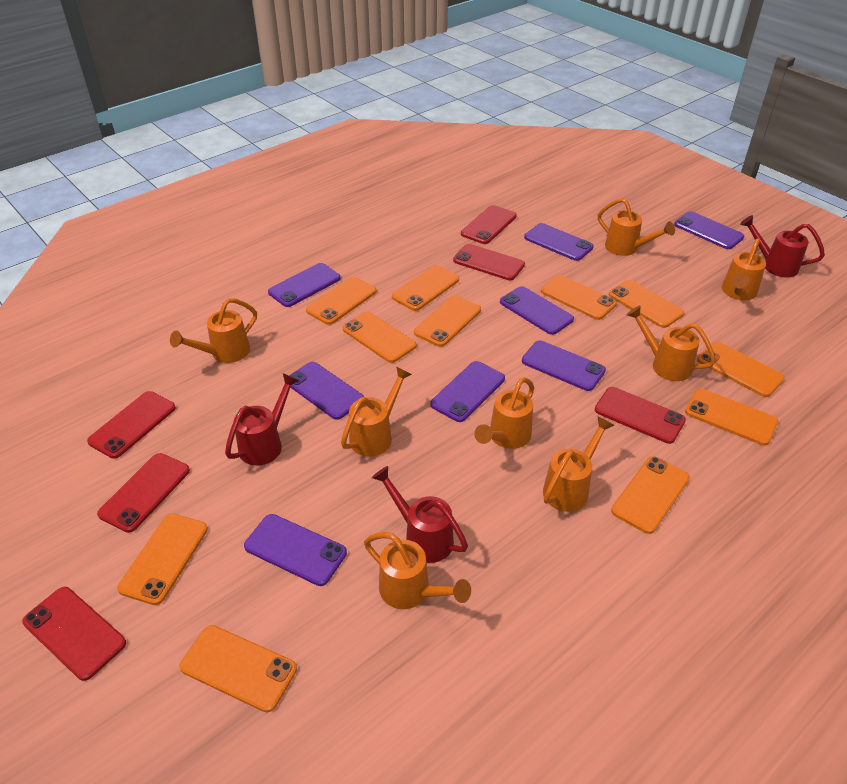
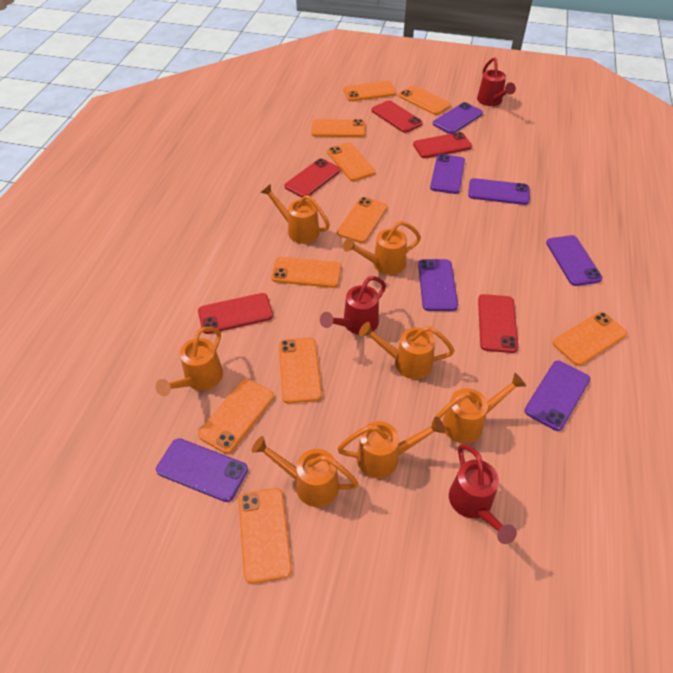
orange phone: 11 -> 10
orange watering can: 8 -> 7
purple phone: 8 -> 7
red phone: 6 -> 5

